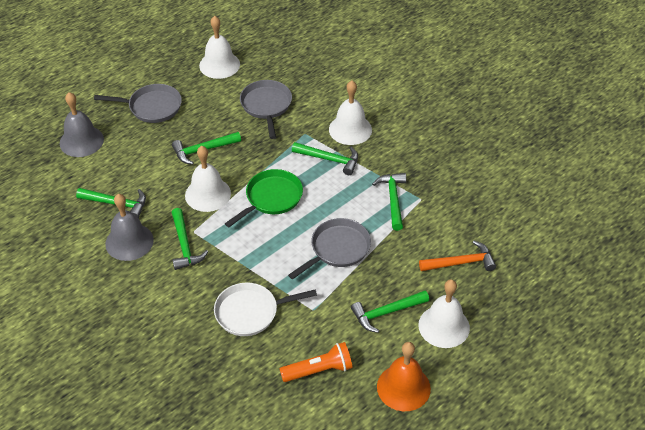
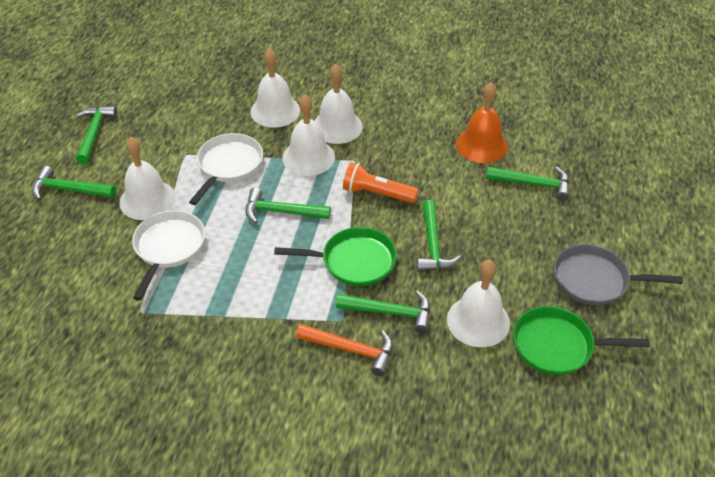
green pan: 1 -> 2
grey bell: 2 -> 0
grey pan: 3 -> 1
white bell: 4 -> 5
white pan: 1 -> 2

